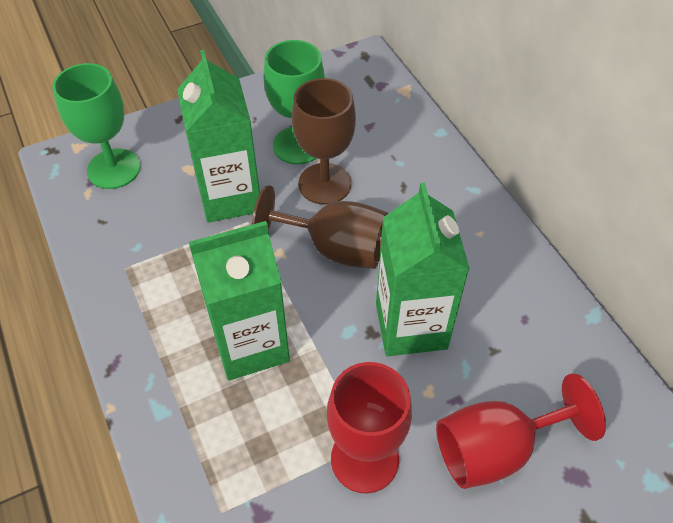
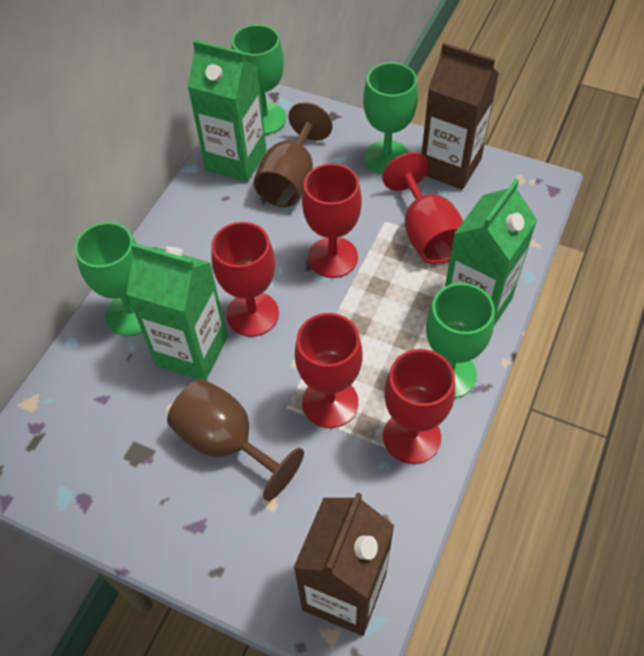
brown carton: 0 -> 2
green goblet: 2 -> 4
red goblet: 2 -> 5

